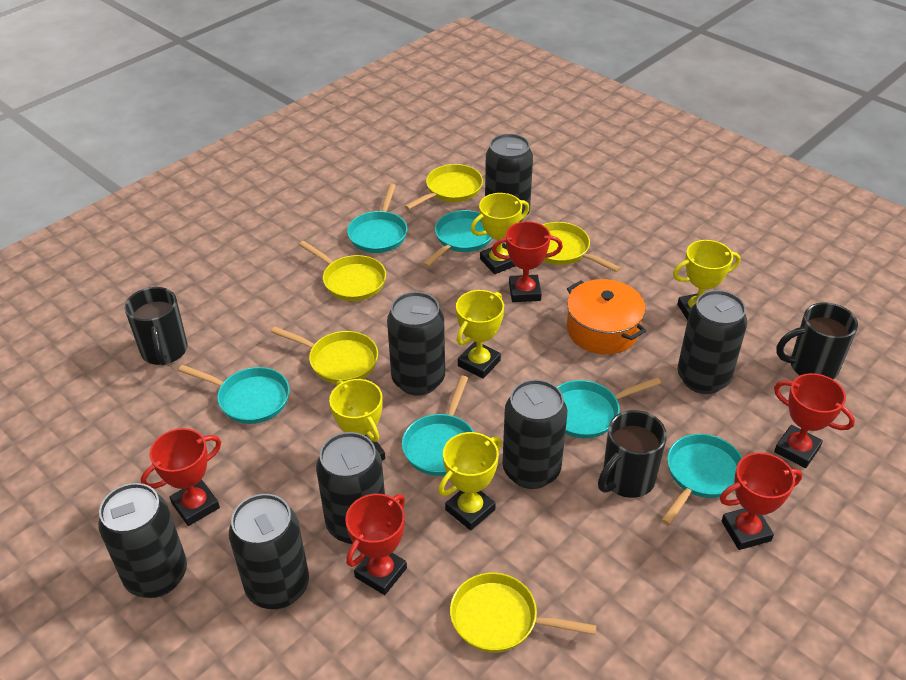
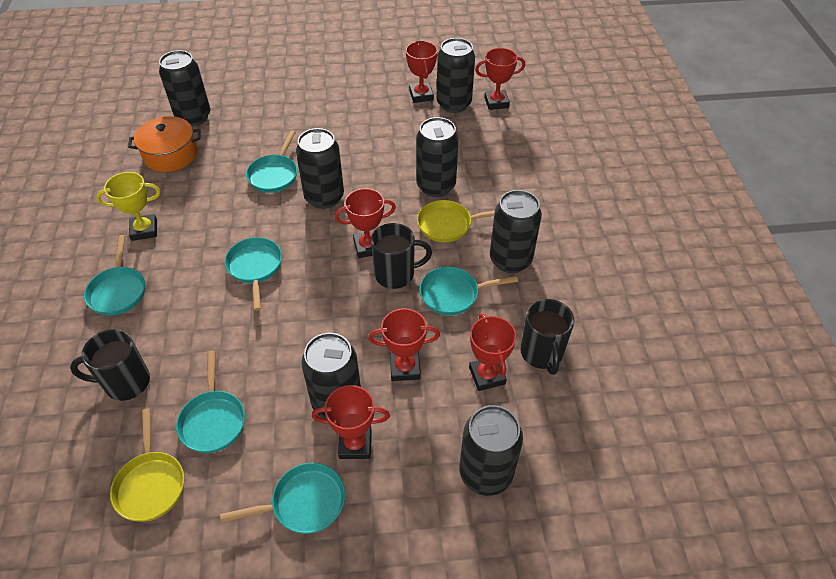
red trophy: 5 -> 6
yellow pan: 5 -> 2
yellow trophy: 5 -> 1

